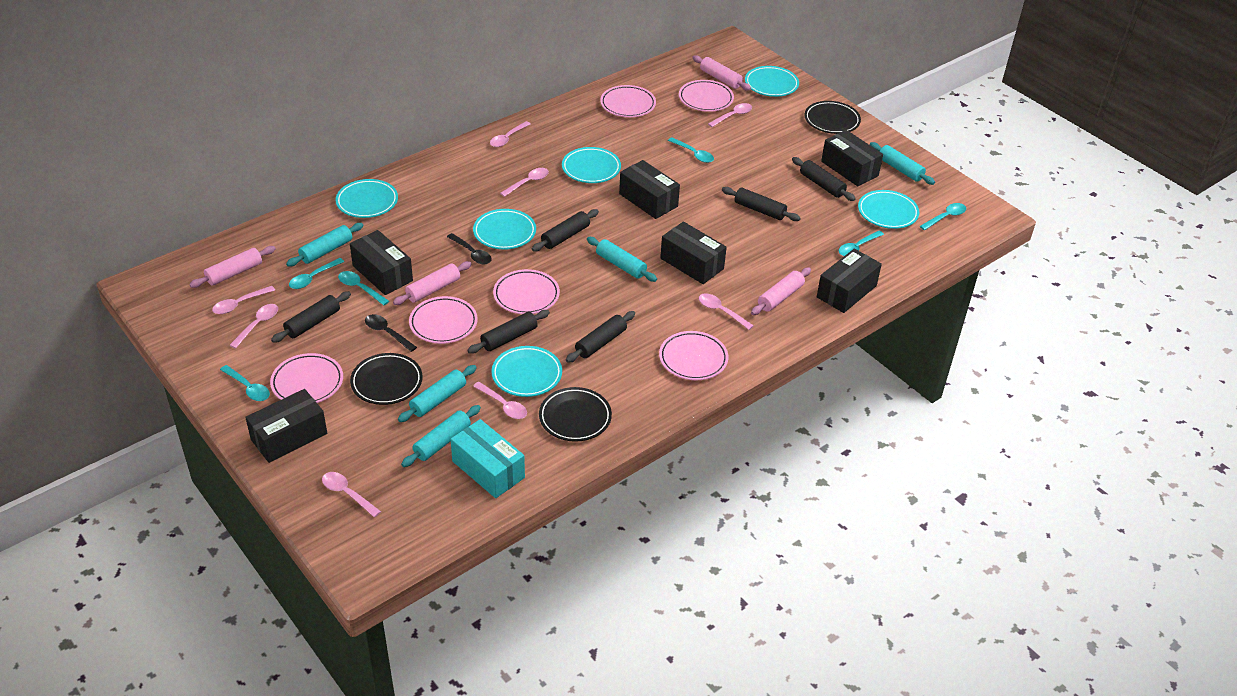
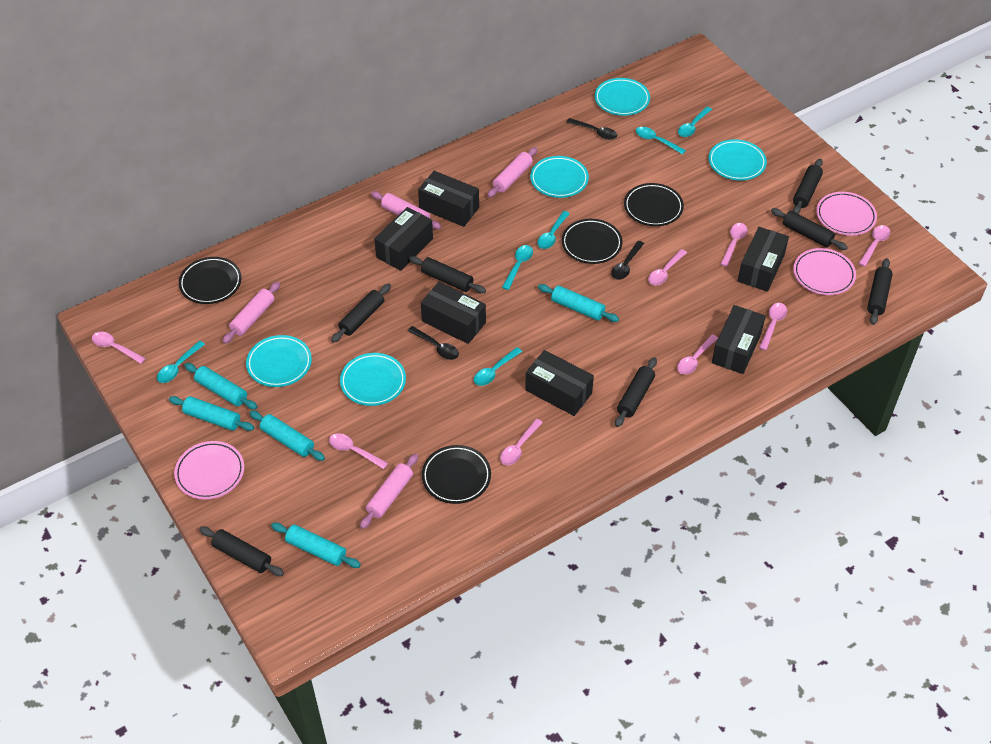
black plate: 3 -> 4
black rolling pin: 6 -> 7
black spoon: 2 -> 3
pink plate: 6 -> 3
turquoise box: 1 -> 0
turquoise plate: 6 -> 5

